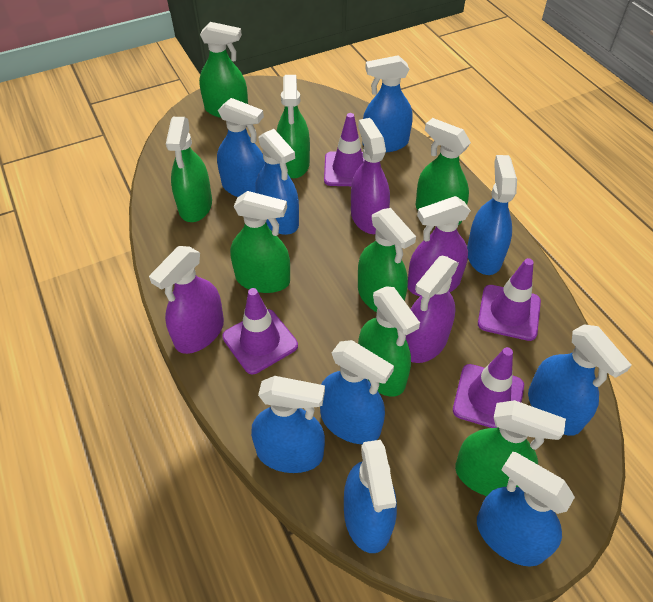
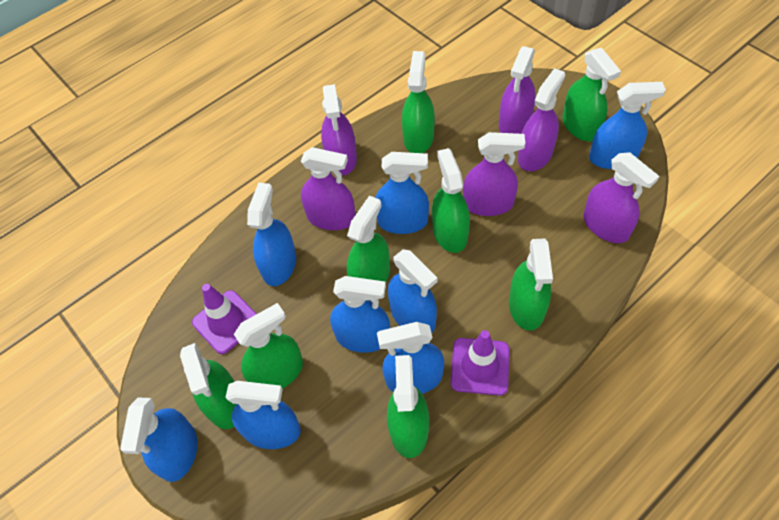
blue spray bottle: 9 -> 8
purple spray bottle: 4 -> 6
purple traffic cone: 4 -> 2

